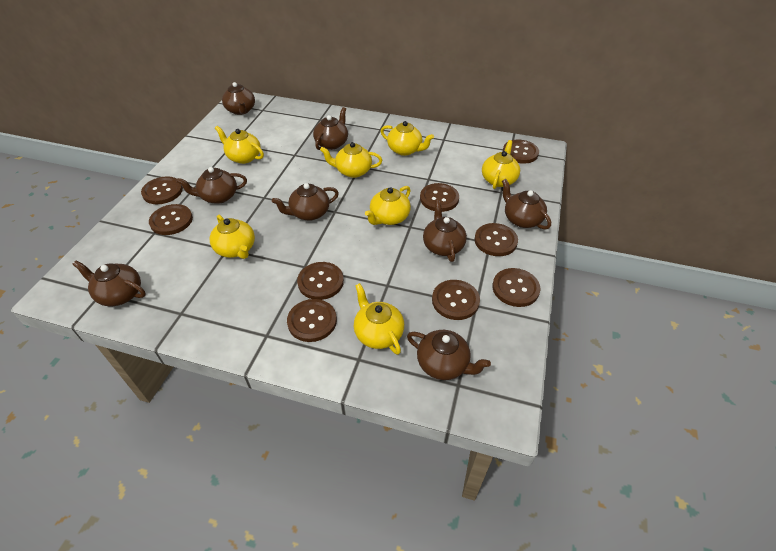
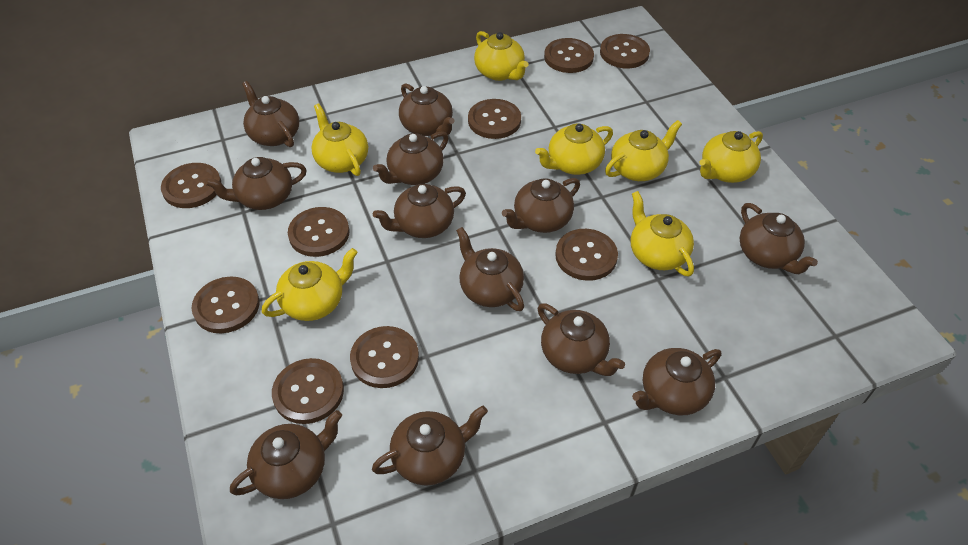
brown teapot: 8 -> 12

